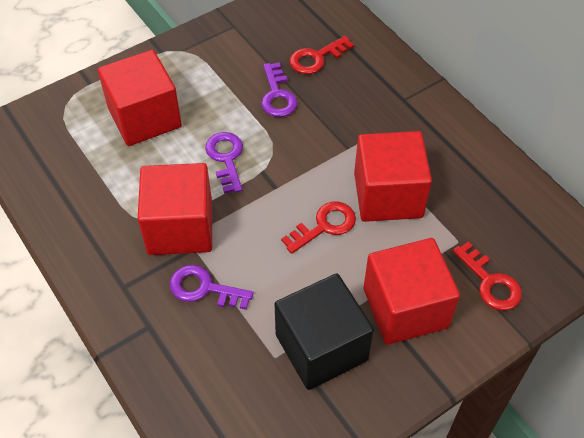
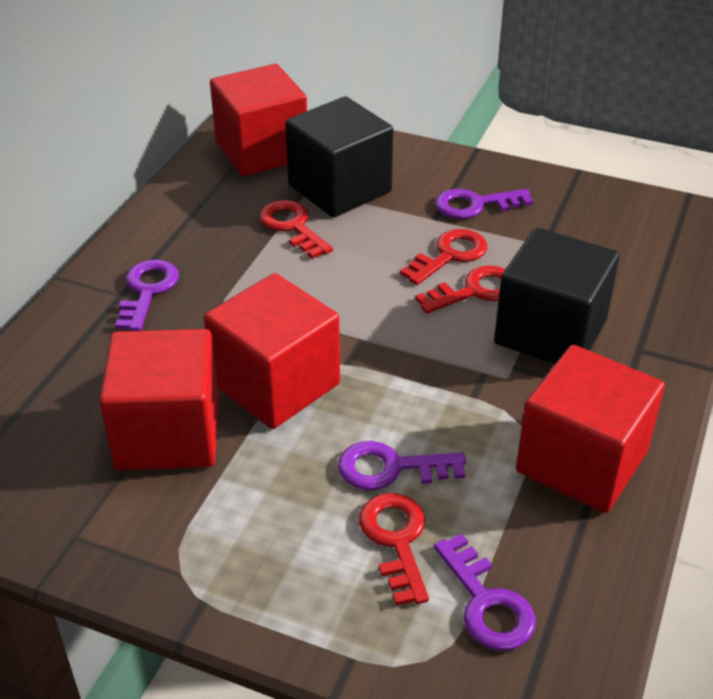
black cube: 1 -> 2
purple key: 3 -> 4
red key: 3 -> 4

